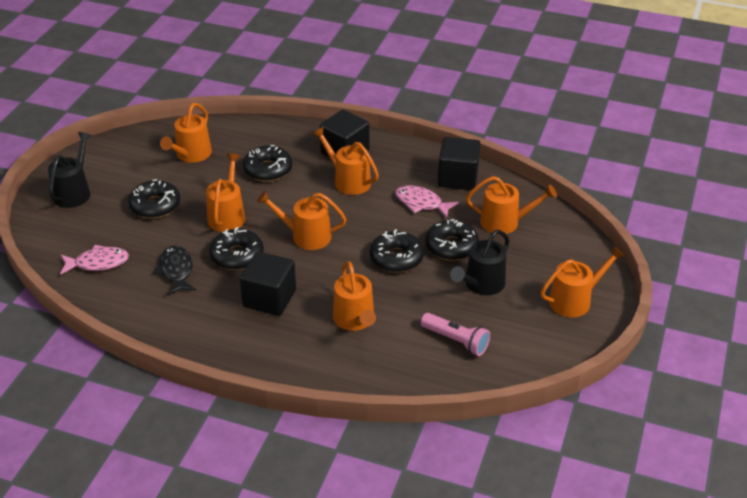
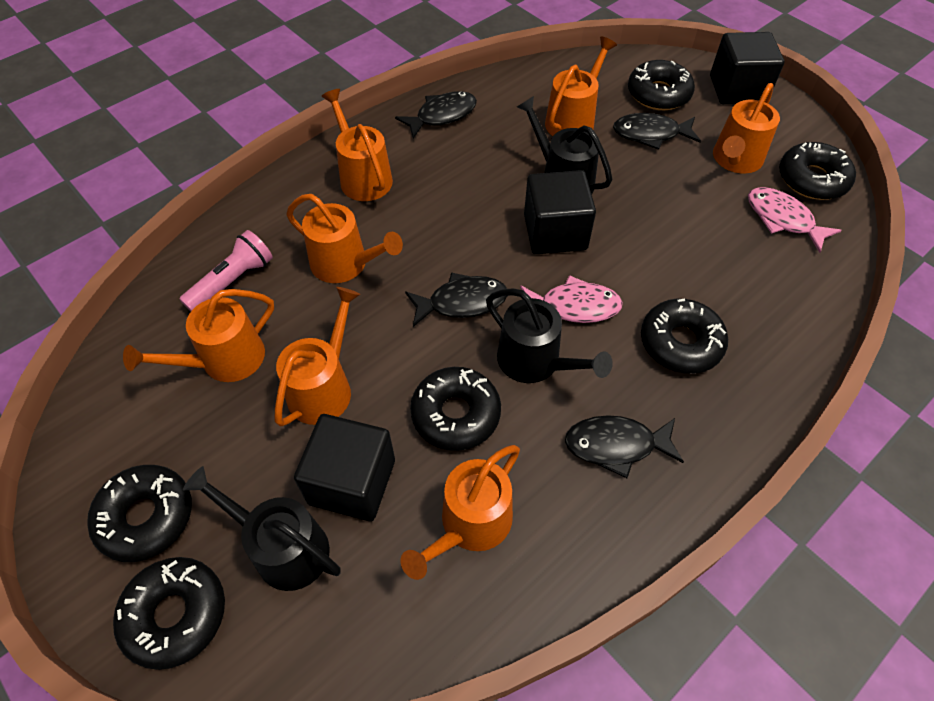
black donut: 5 -> 6
black fish: 1 -> 4
black watering can: 2 -> 3

